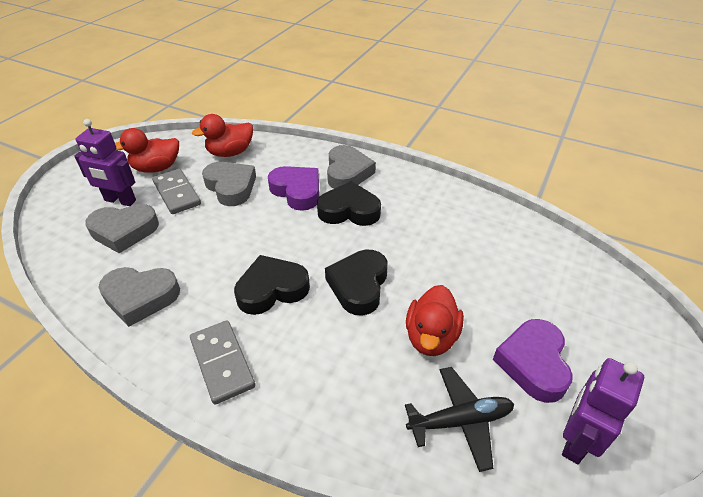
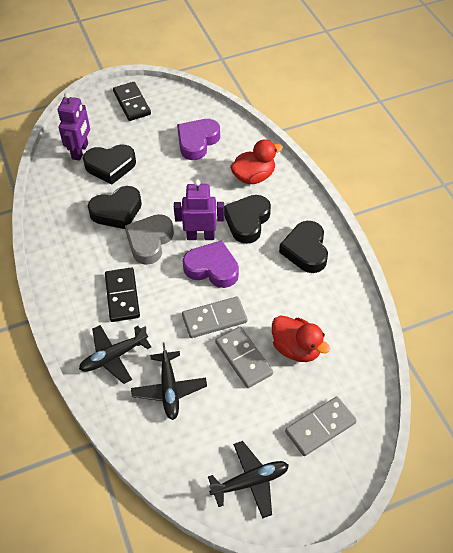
black domino: 0 -> 2
black heart: 3 -> 4
black plane: 1 -> 3
grey domino: 2 -> 3
grey heart: 4 -> 1
red duck: 3 -> 2

